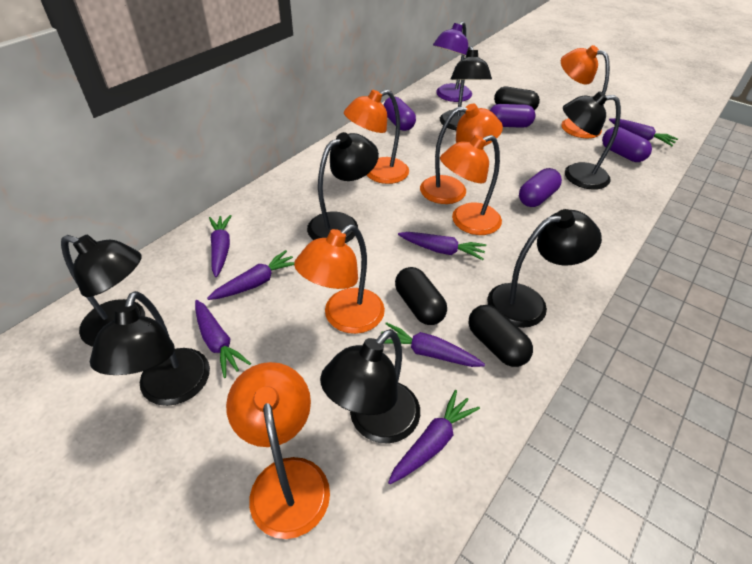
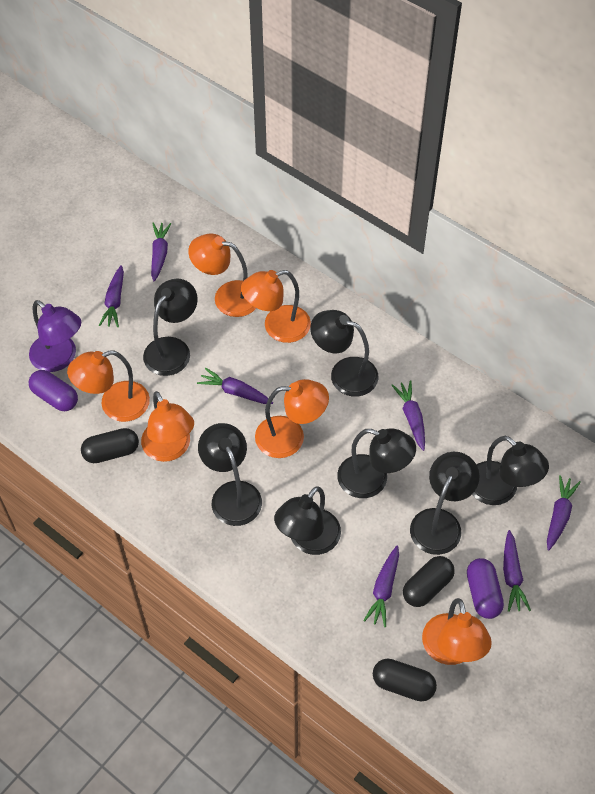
purple capsule: 4 -> 2

